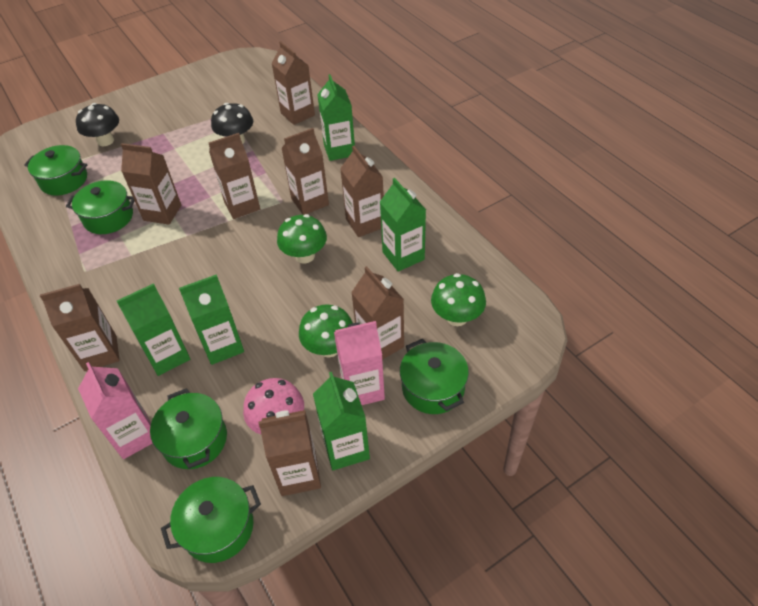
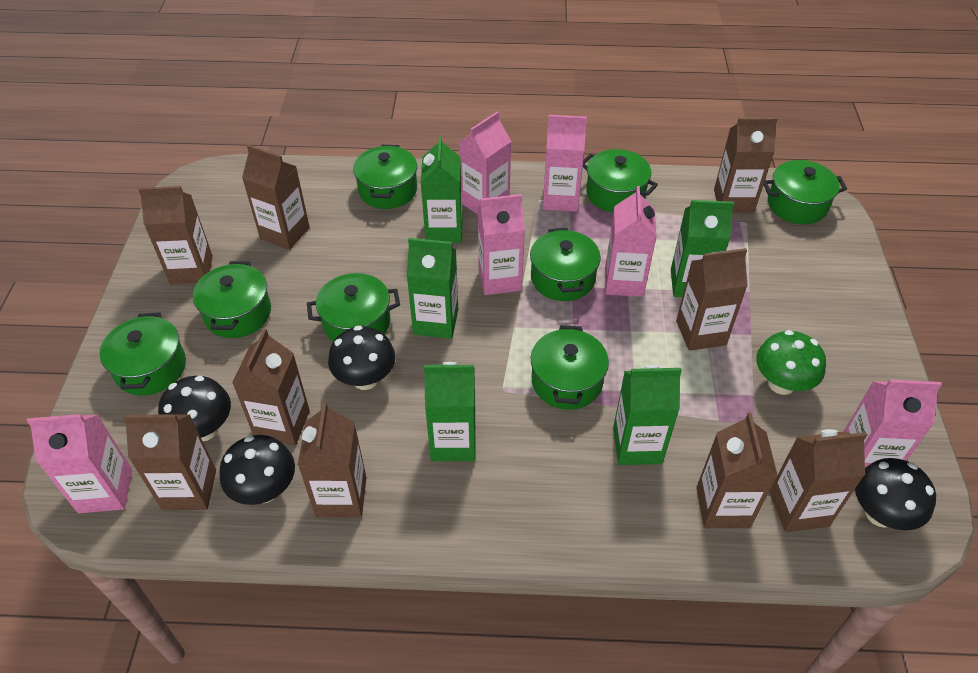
black mushroom: 2 -> 4
brown carton: 8 -> 9
green mushroom: 3 -> 1
green pot: 5 -> 8
pink carton: 2 -> 6
pink mushroom: 1 -> 0

